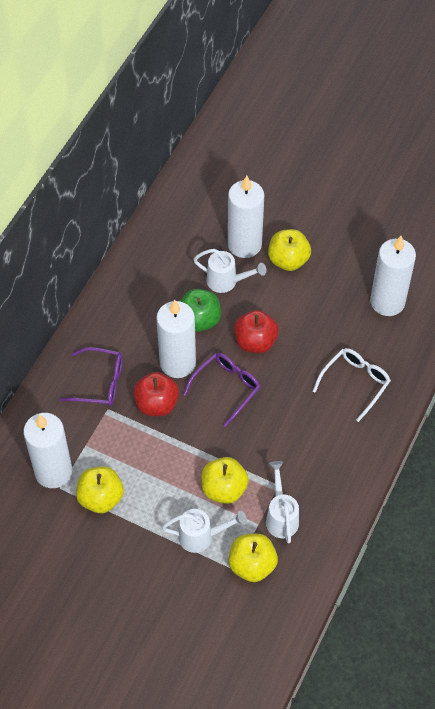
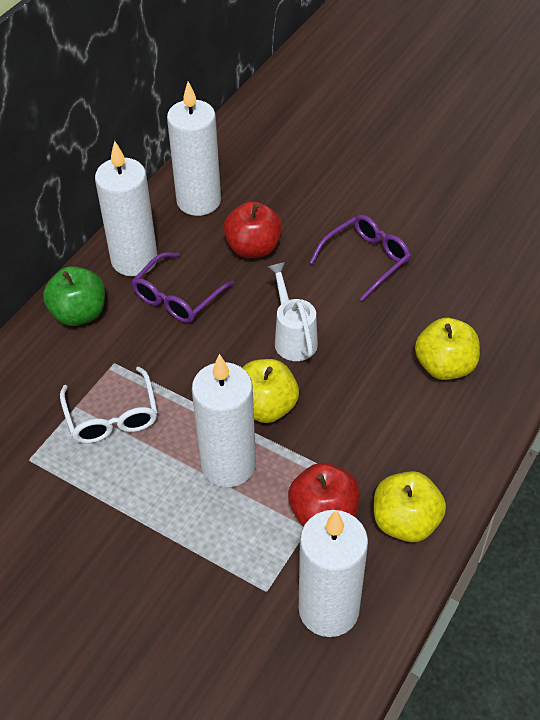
white watering can: 3 -> 1
yellow apple: 4 -> 3

